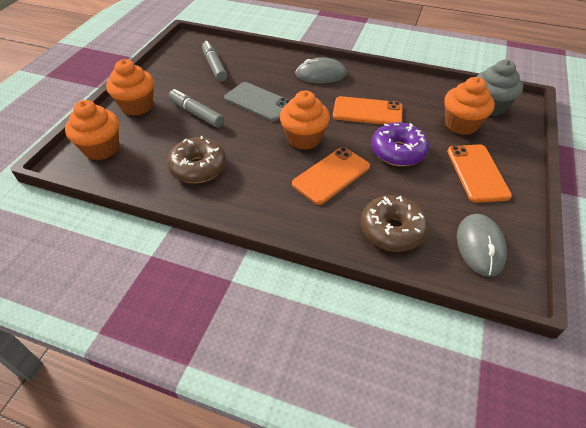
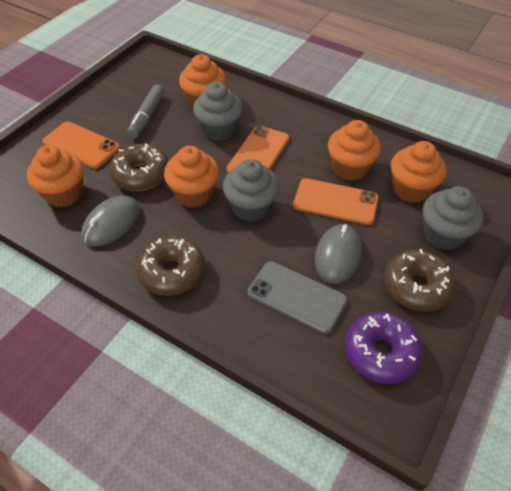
brown donut: 2 -> 3
grey cupcake: 1 -> 3
grey marker: 2 -> 1
orange cupcake: 4 -> 5

